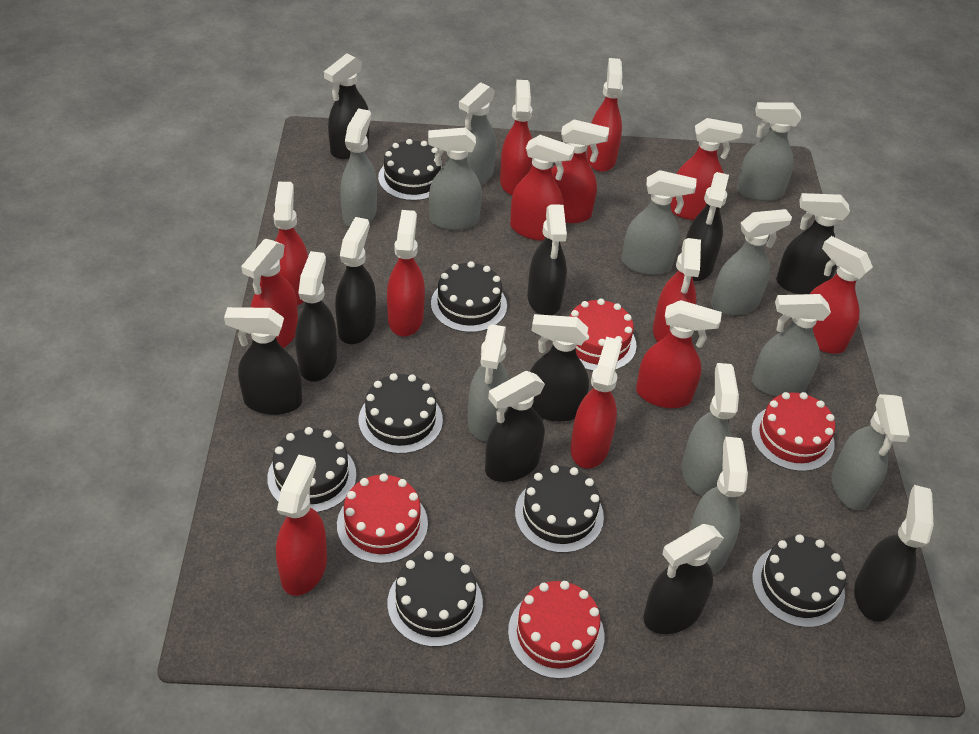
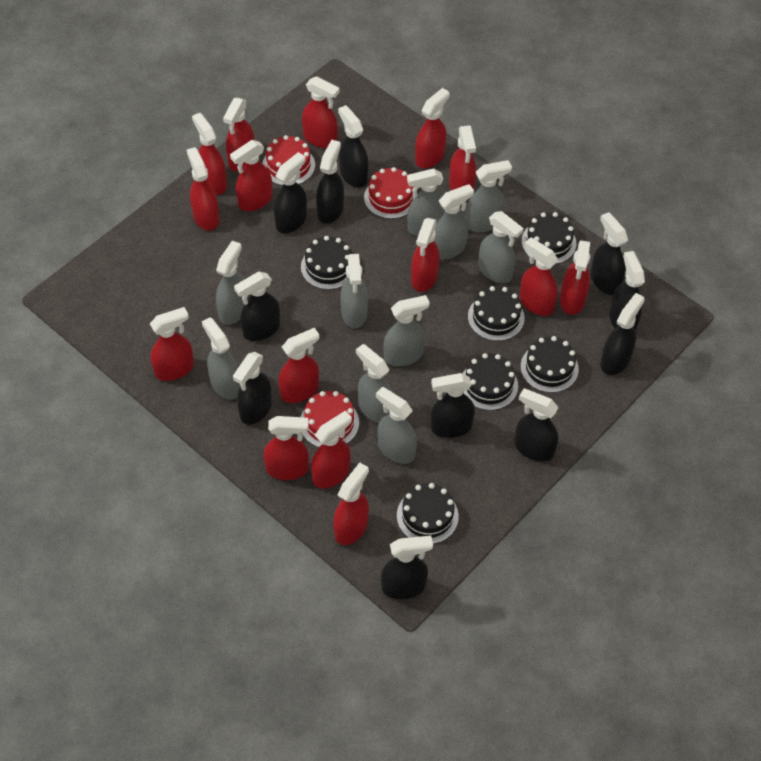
black cake: 7 -> 6
grey spray bottle: 11 -> 10
red cake: 4 -> 3
red spray bottle: 13 -> 15

